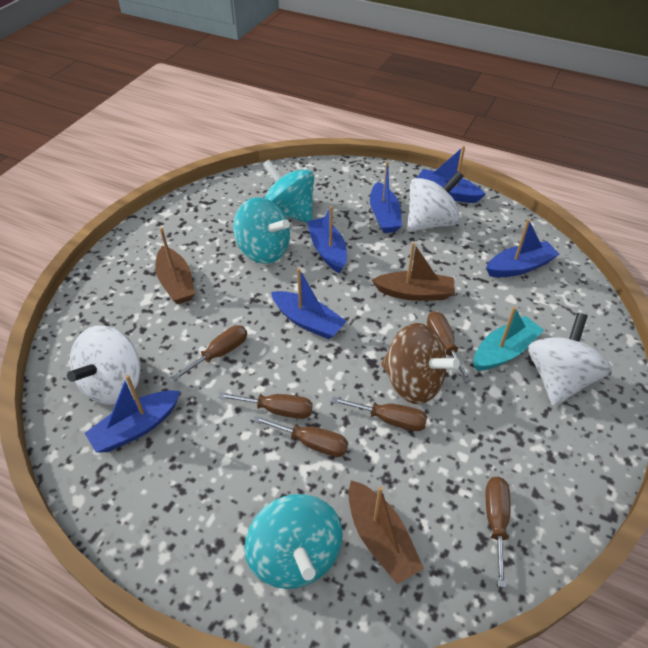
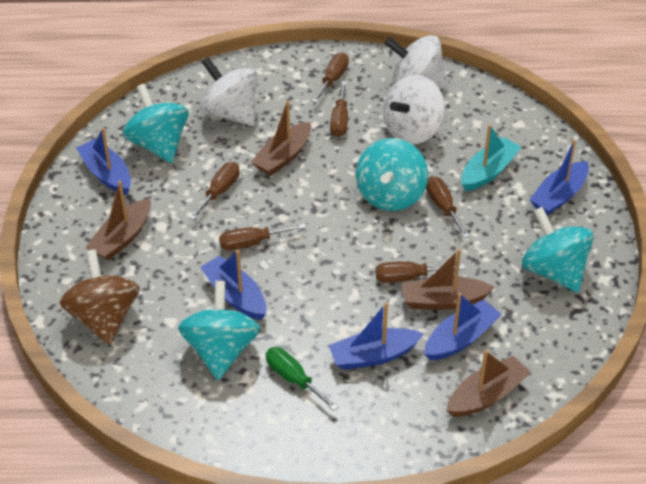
blue boat: 6 -> 5
brown boat: 3 -> 4
green screwdriver: 0 -> 1
turquoise spinning top: 3 -> 4

